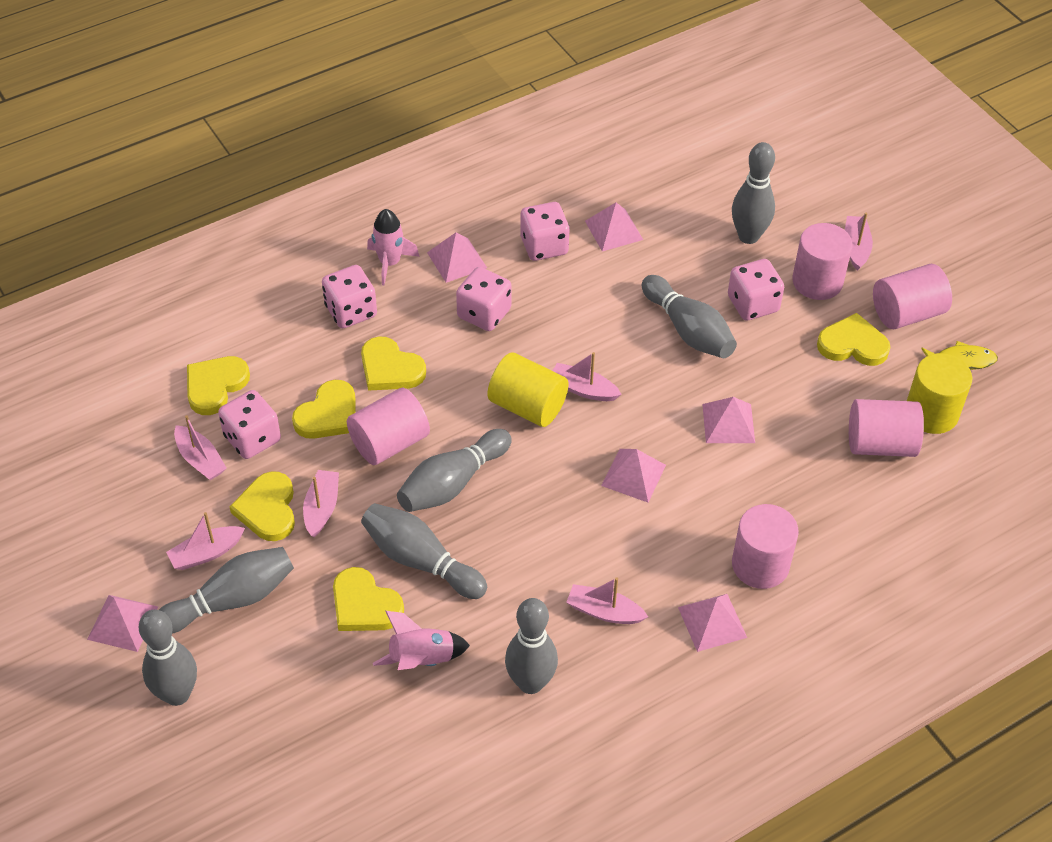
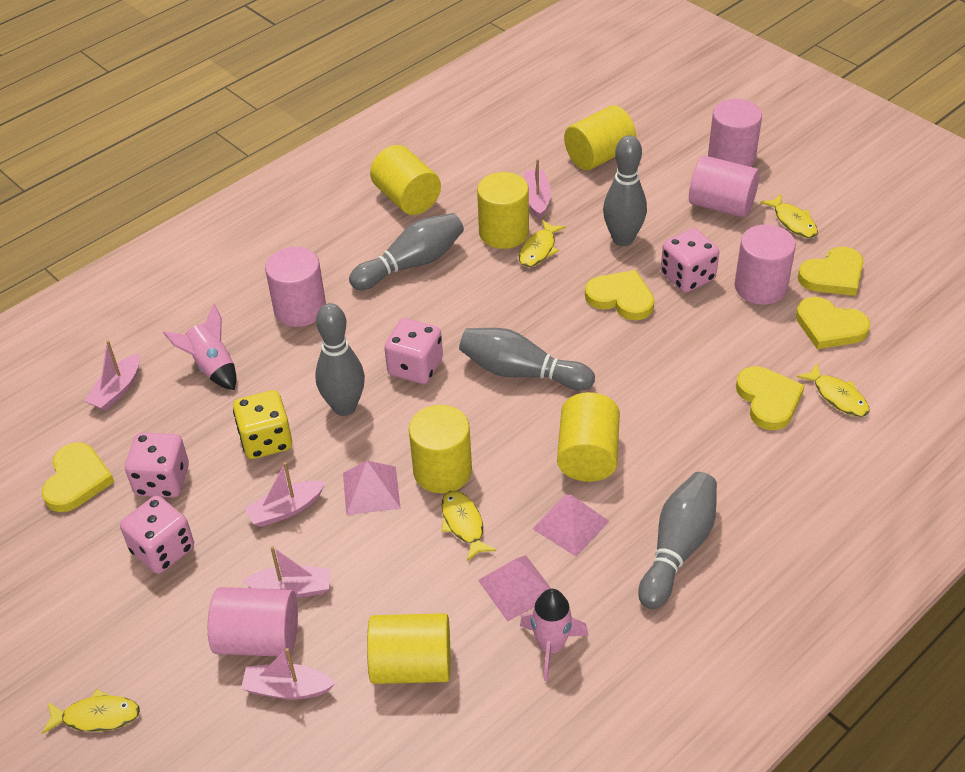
grey bowling pin: 7 -> 5
pink boat: 6 -> 5
pink dice: 5 -> 4
pink pyramid: 6 -> 3
yellow cylinder: 2 -> 6
yellow dice: 0 -> 1
yellow fish: 1 -> 5
yellow heart: 6 -> 5

